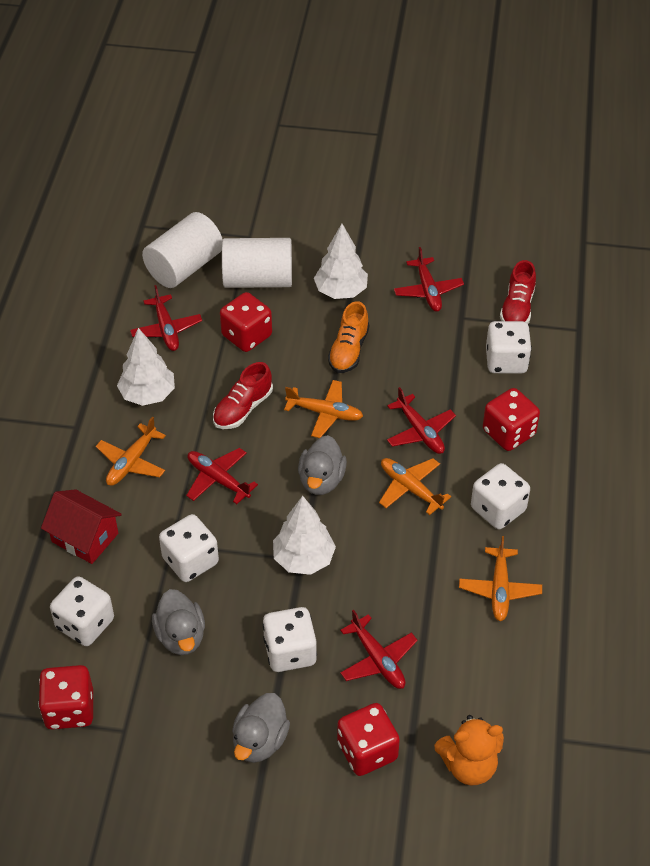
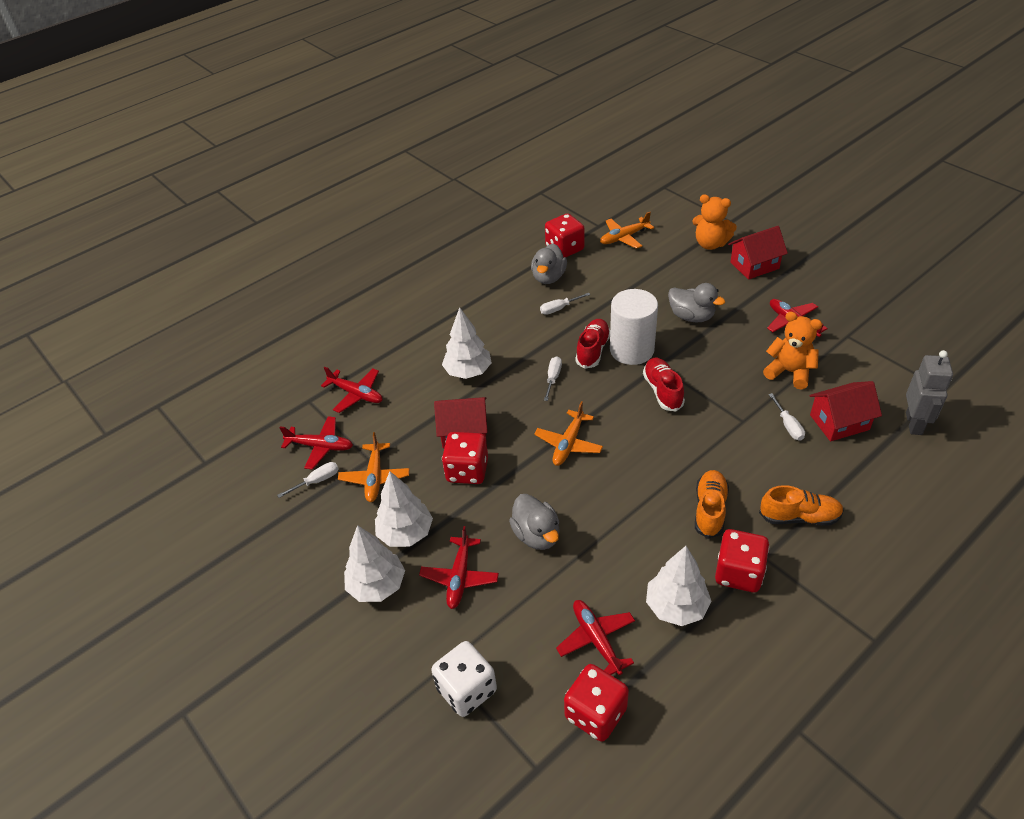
grey robot: 0 -> 1
orange plane: 4 -> 3
orange shoe: 1 -> 2
orange teddy bear: 1 -> 2
red house: 1 -> 3
white cylinder: 2 -> 1
white dice: 5 -> 1
white screwdriver: 0 -> 4
white tree: 3 -> 4

